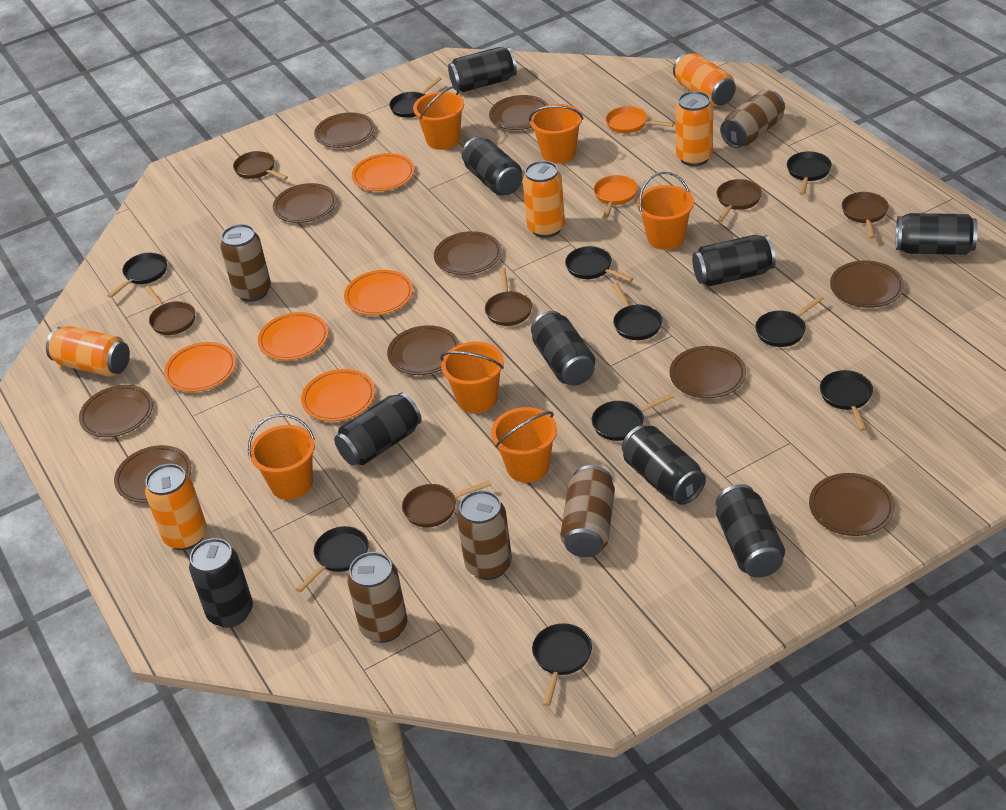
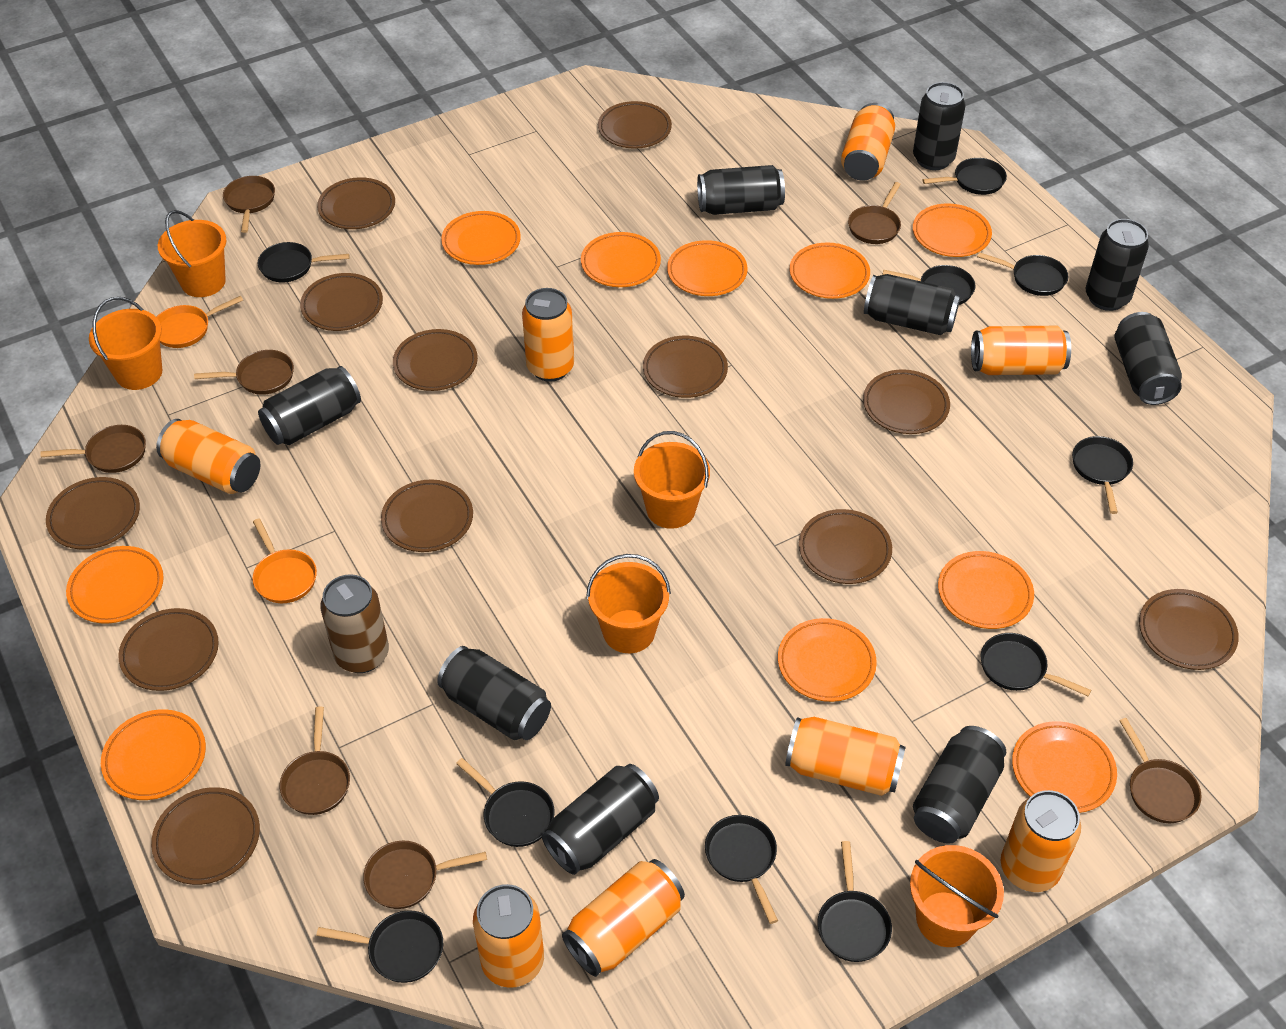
brown can: 5 -> 1
brown pan: 6 -> 7
brown plate: 10 -> 12
orange bucket: 6 -> 5
orange can: 5 -> 8
orange plate: 5 -> 10

